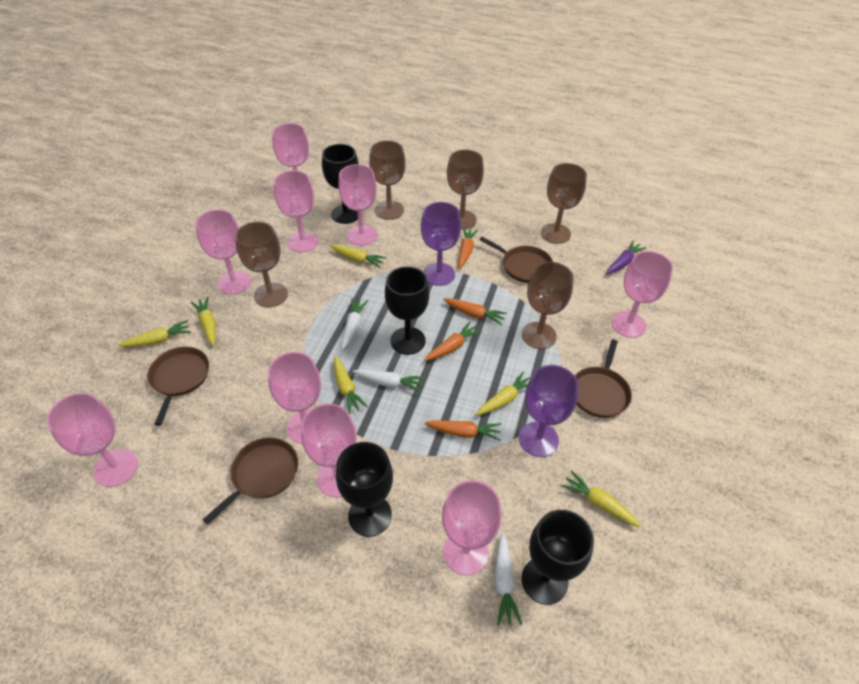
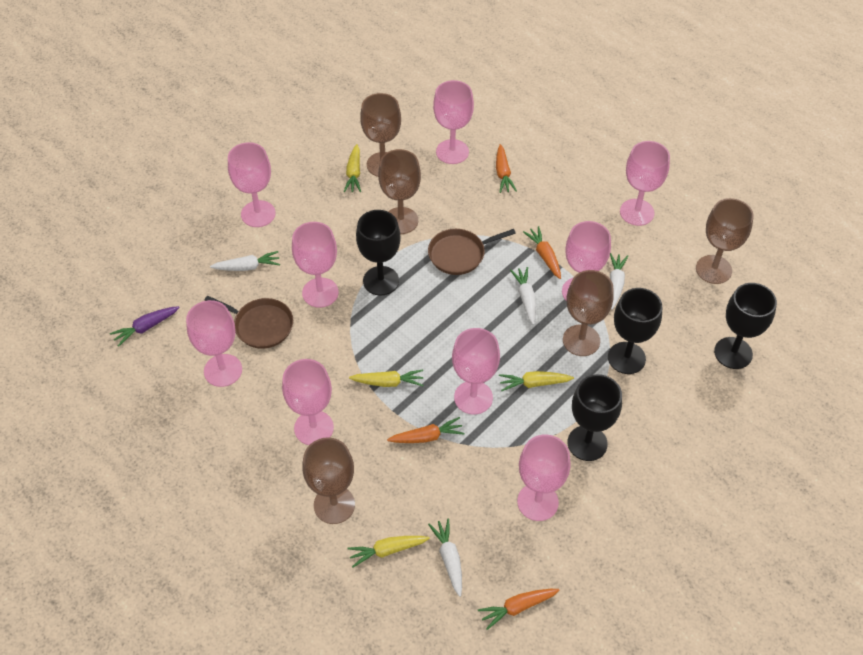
brown pan: 4 -> 2
purple goblet: 2 -> 0
white carrot: 3 -> 4
yellow carrot: 6 -> 4

